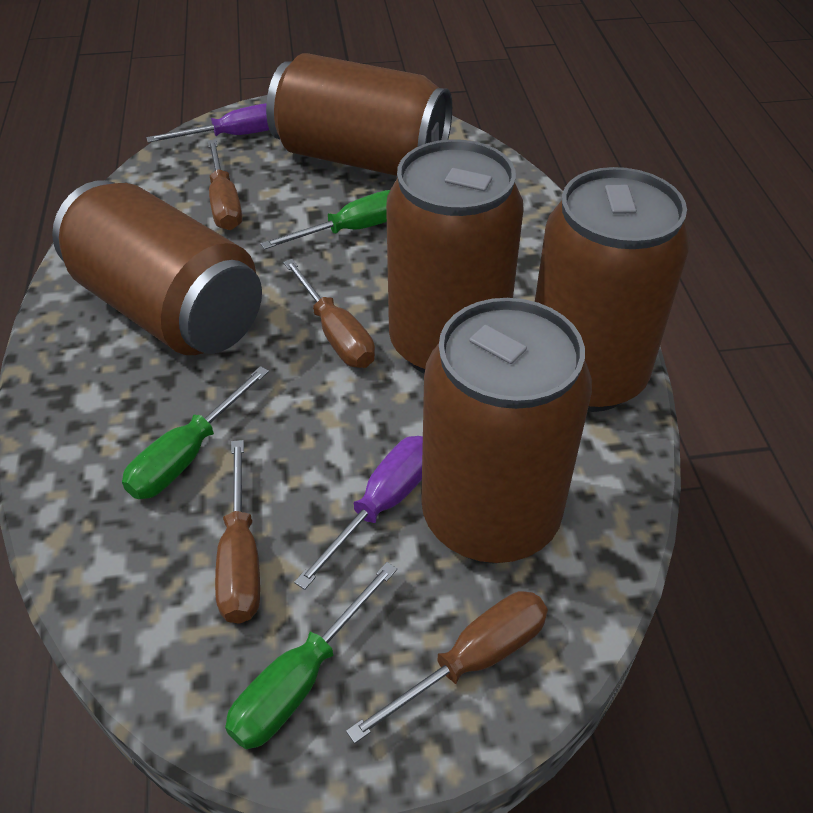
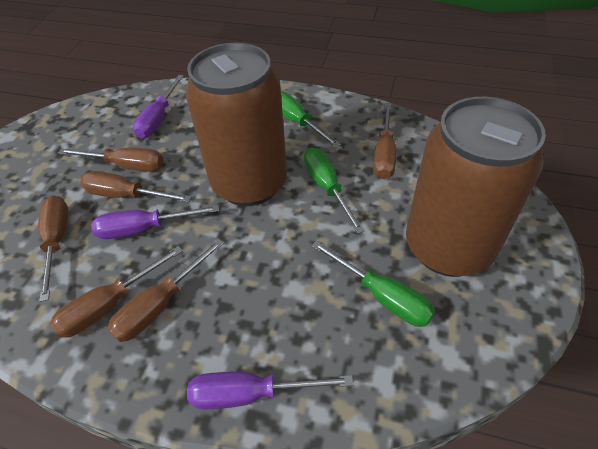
brown can: 5 -> 2
brown screwdriver: 4 -> 6
purple screwdriver: 2 -> 3

